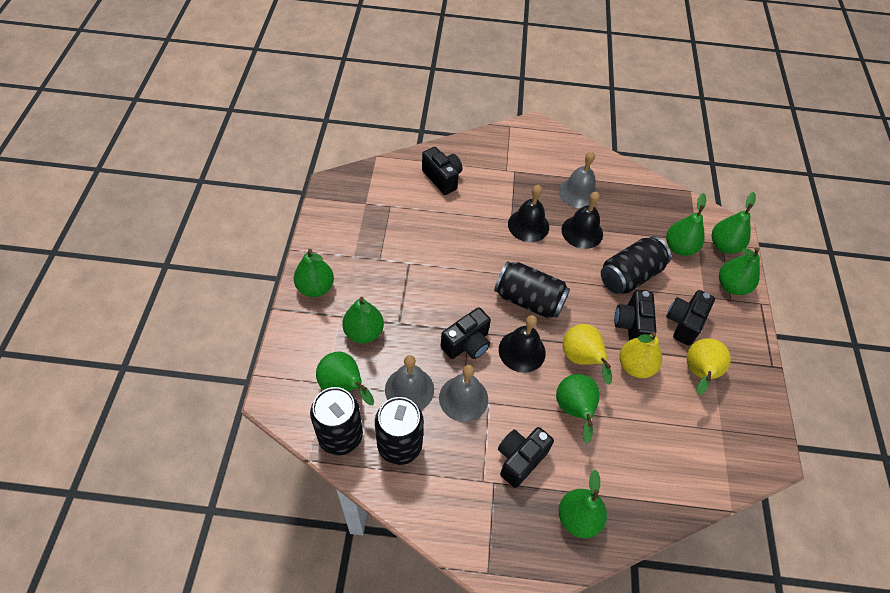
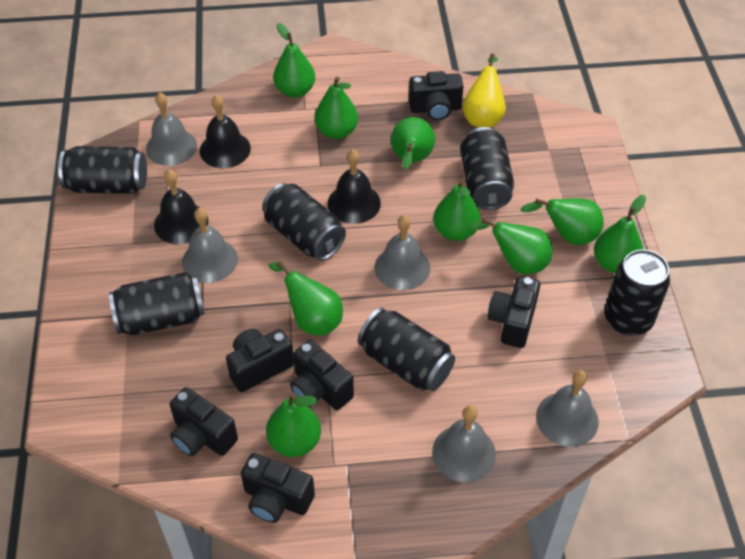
black camera: 5 -> 6
black can: 4 -> 6
green pear: 8 -> 9
grey bell: 3 -> 5
yellow pear: 3 -> 1

